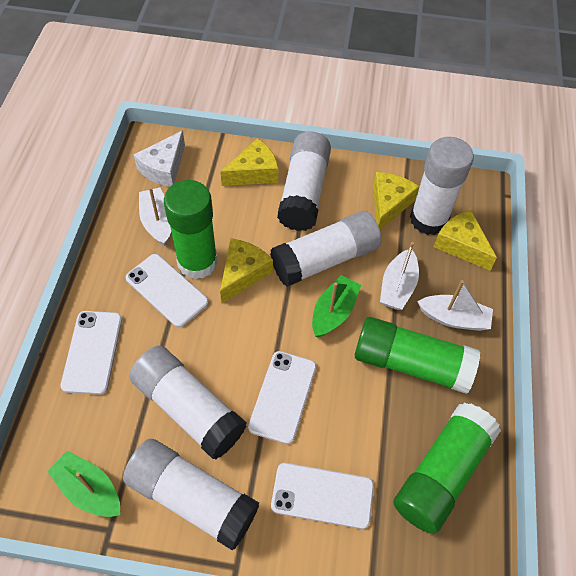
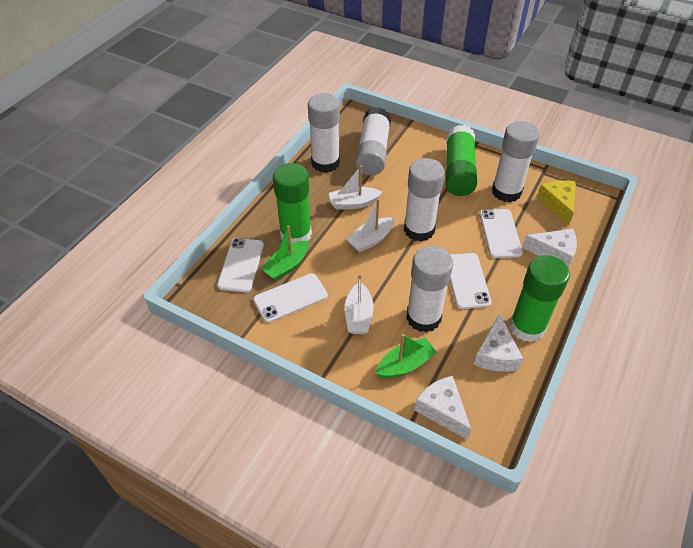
white cheese: 1 -> 3
yellow cheese: 4 -> 1

